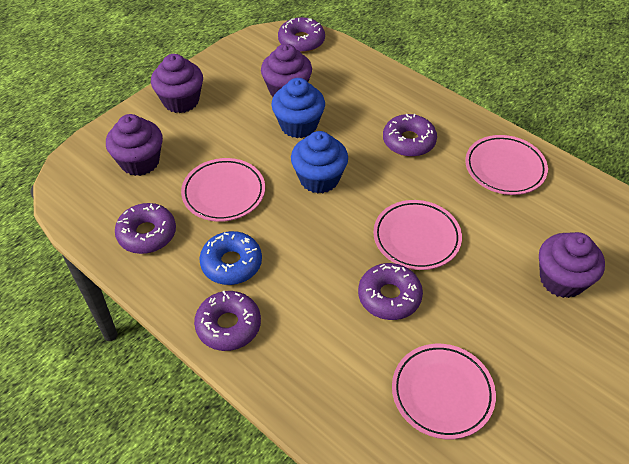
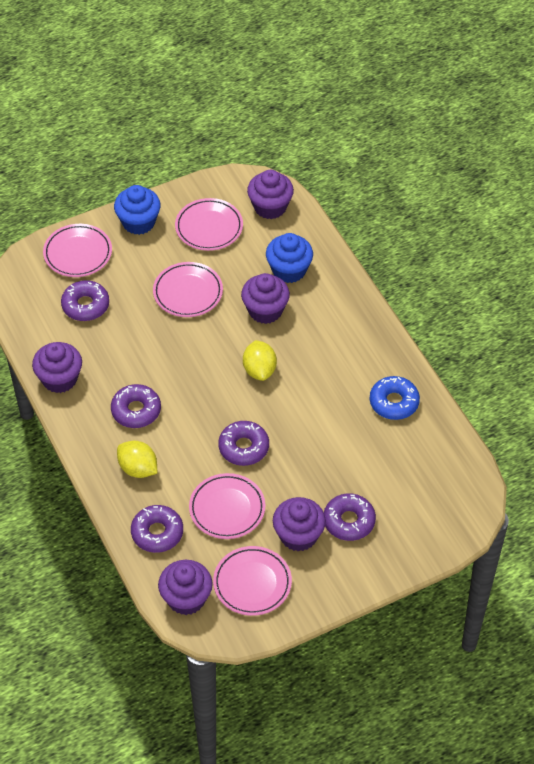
pink plate: 4 -> 5
purple cupcake: 4 -> 5
yellow lemon: 0 -> 2

